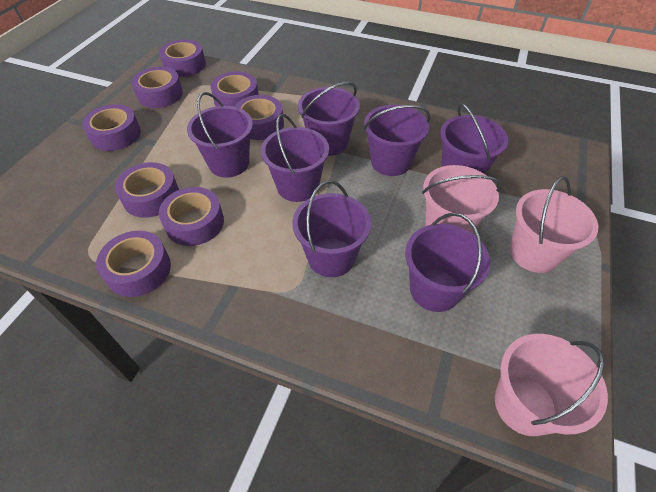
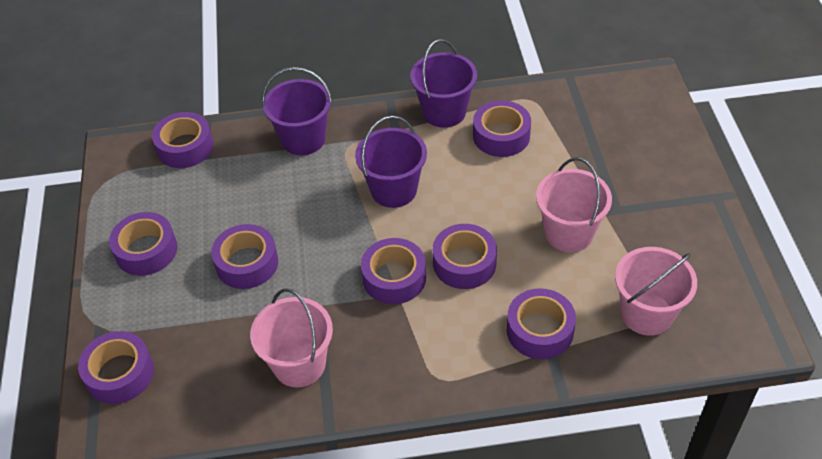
purple bucket: 7 -> 3

